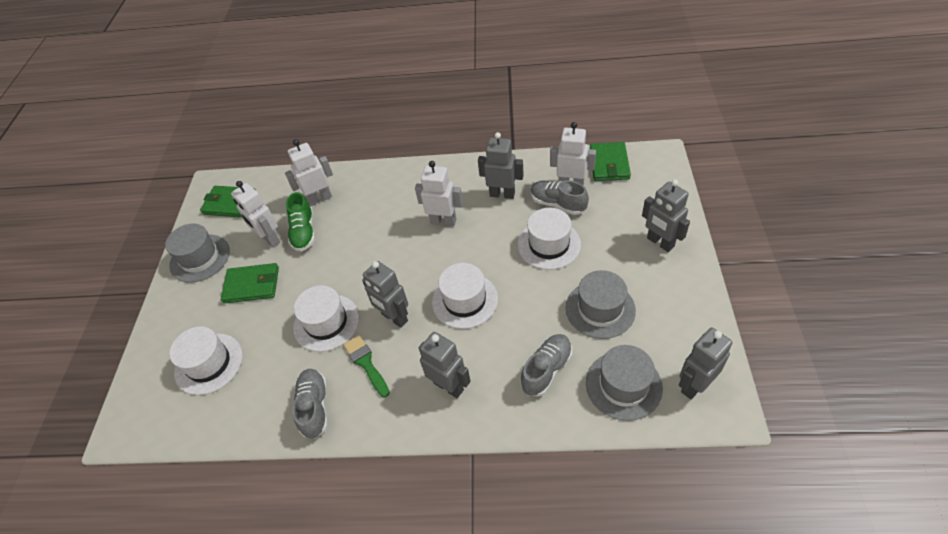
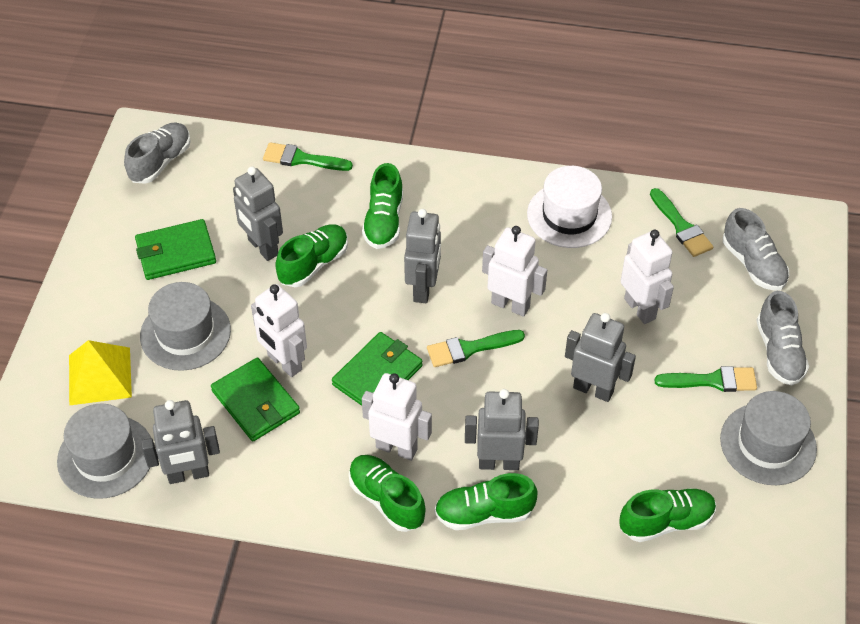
green brush: 1 -> 4
green shoe: 1 -> 5
white hat: 4 -> 1
yellow pyramid: 0 -> 1

